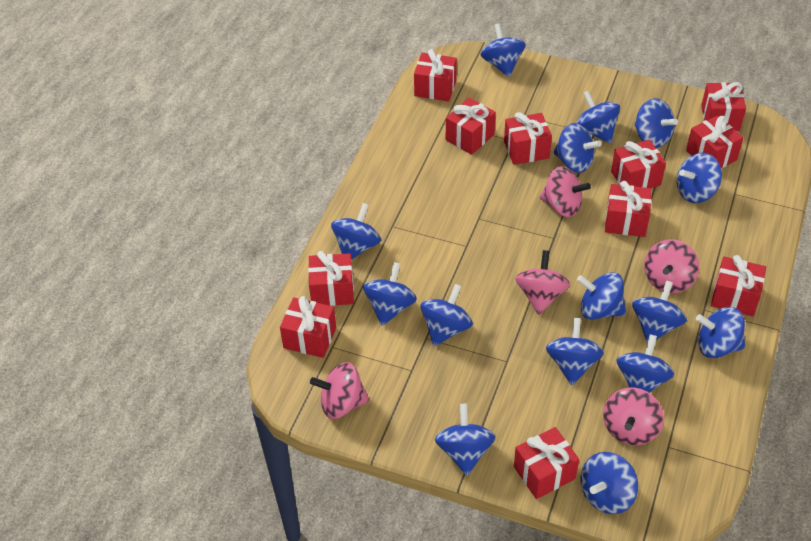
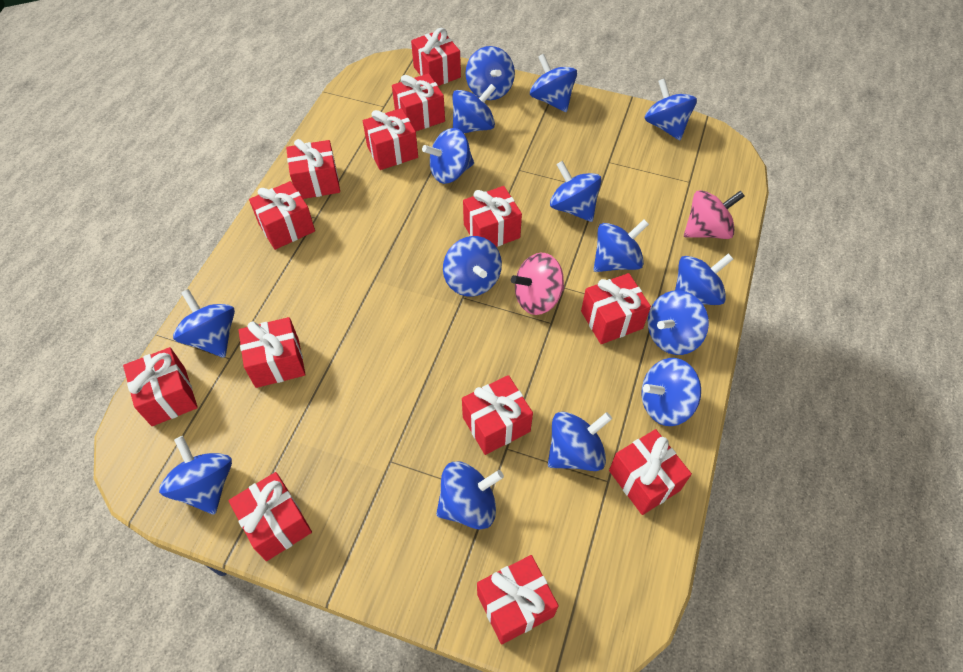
pink spinning top: 5 -> 2
red gift: 11 -> 13

